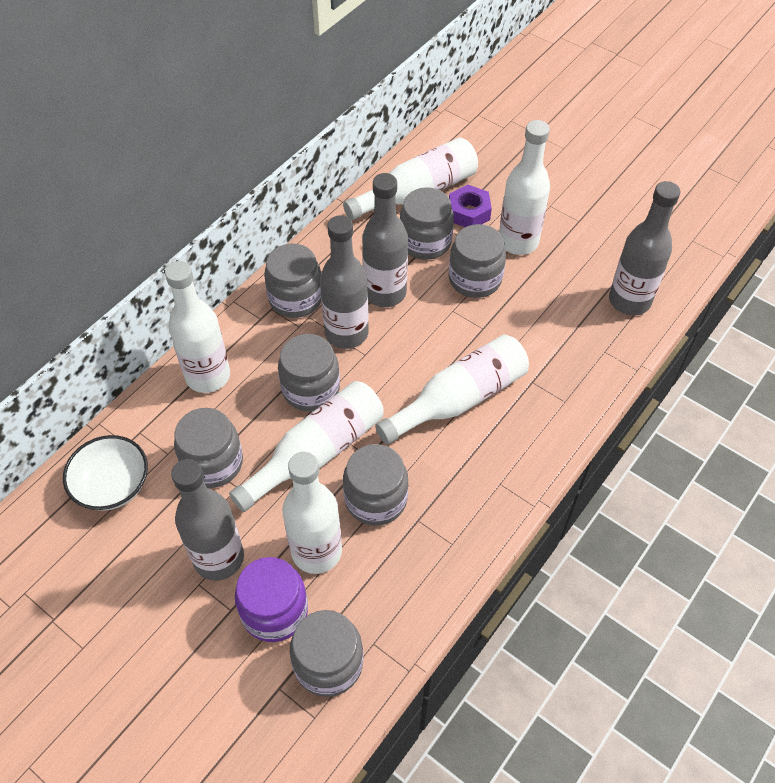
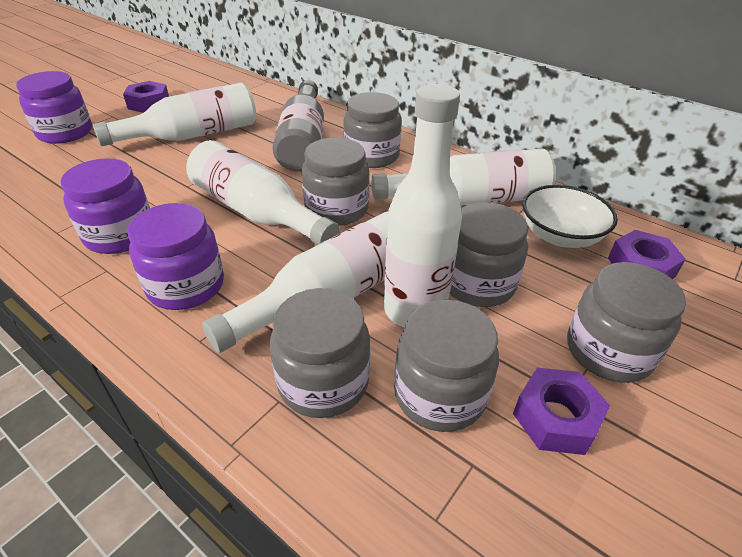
grey bottle: 4 -> 1
grey jar: 7 -> 6
purple jar: 1 -> 3
purple nut: 1 -> 3
white bottle: 6 -> 5

